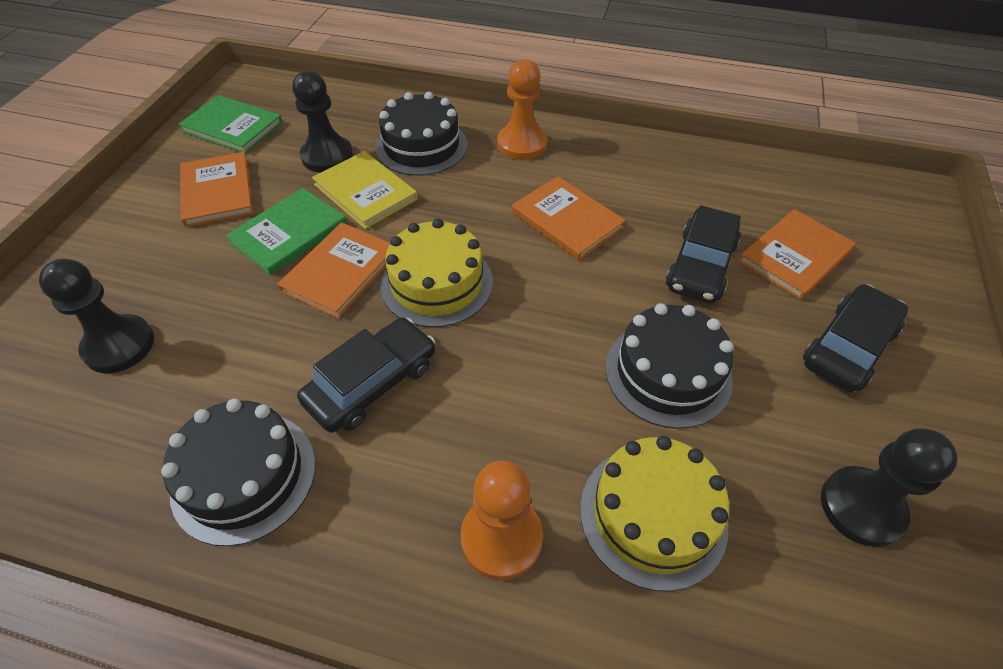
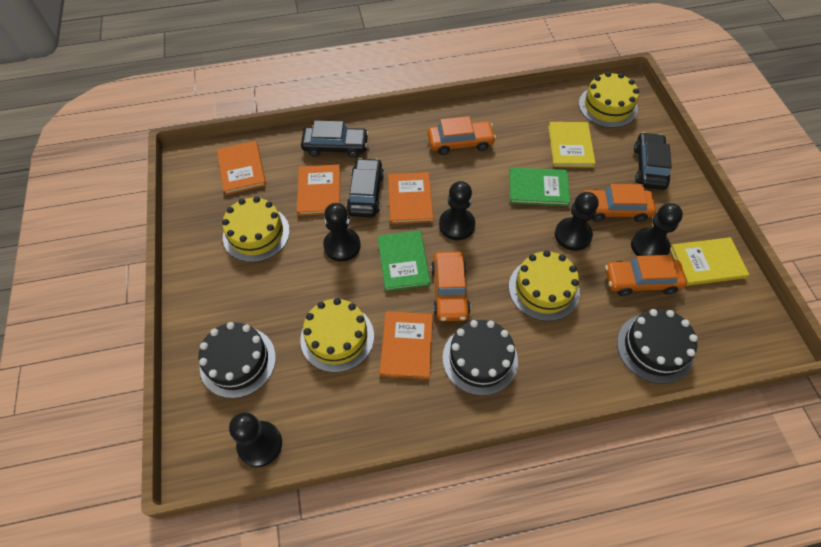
black pawn: 3 -> 5
orange car: 0 -> 4
orange pawn: 2 -> 0
yellow book: 1 -> 2
yellow cake: 2 -> 4

